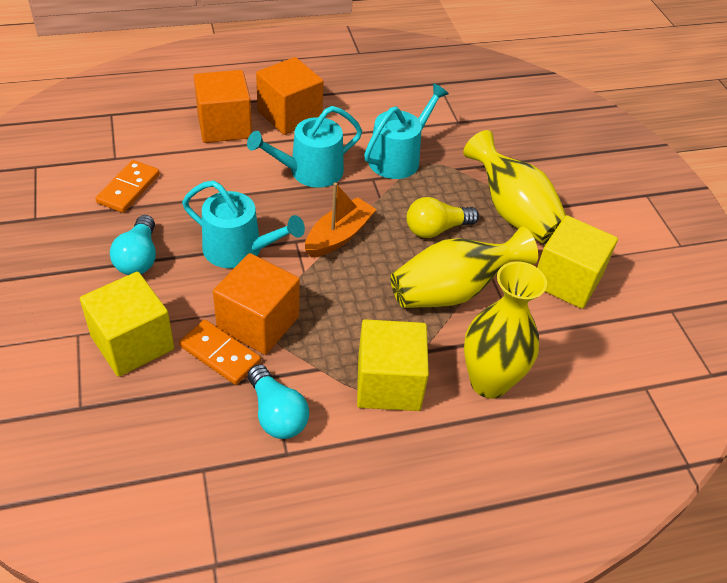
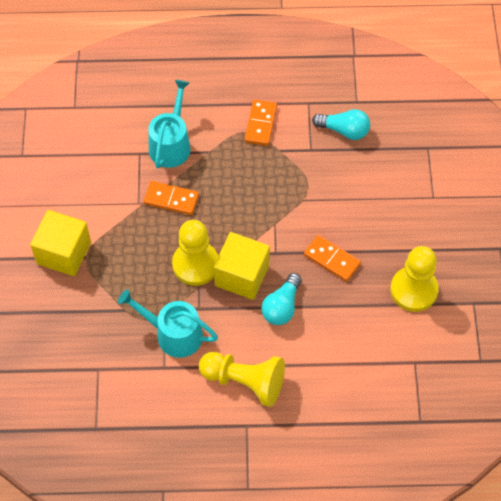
orange boat: 1 -> 0
orange cube: 3 -> 0
orange domino: 2 -> 3
turquoise watering can: 3 -> 2
yellow cube: 3 -> 2
yellow light bulb: 1 -> 0
yellow pawn: 0 -> 3
yellow vase: 3 -> 0

